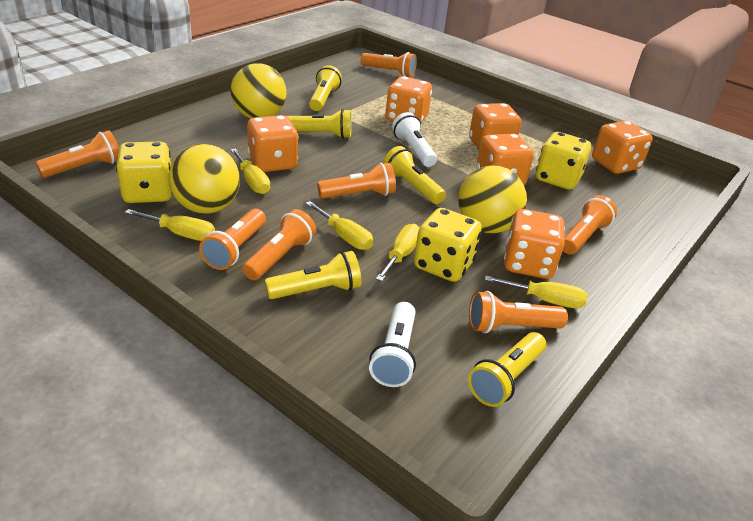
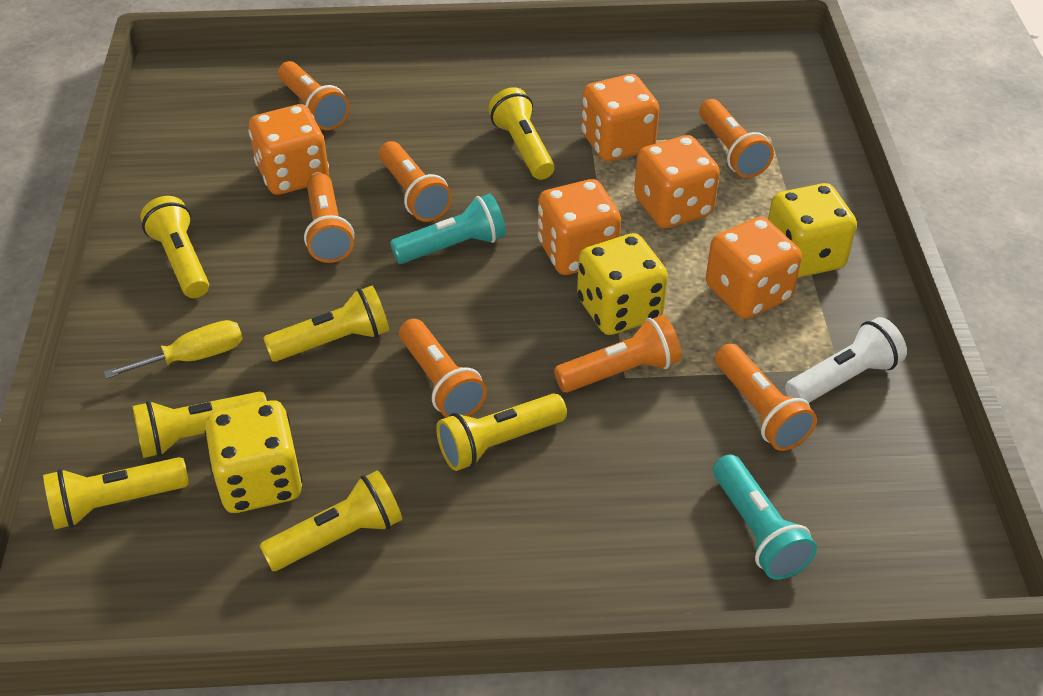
orange dice: 6 -> 5
turquoise flashlight: 0 -> 2
white flashlight: 2 -> 1
yellow ball: 3 -> 0
yellow flashlight: 5 -> 7
yellow screwdriver: 5 -> 1

